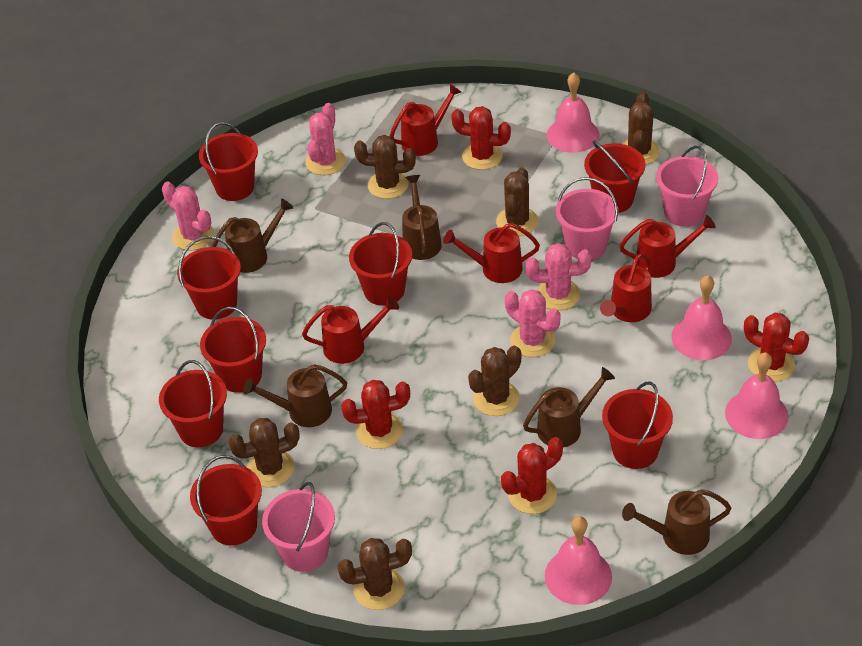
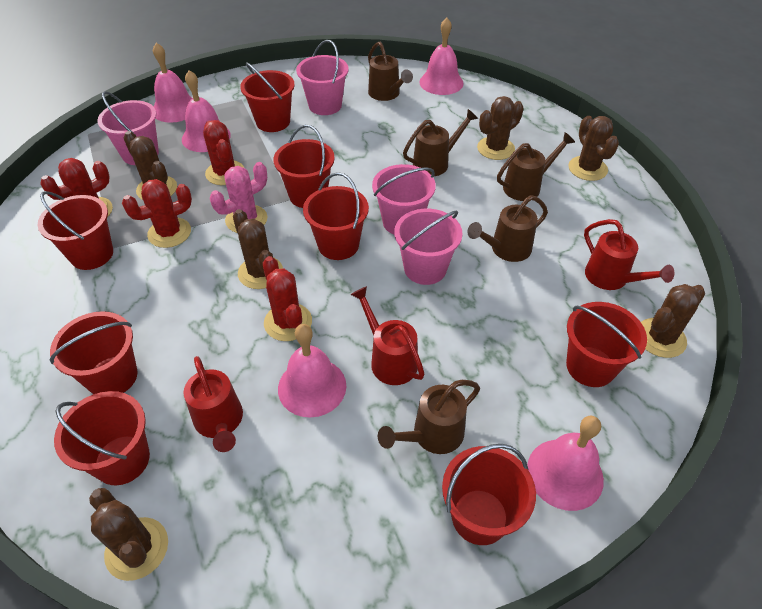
pink bell: 4 -> 5
pink bucket: 3 -> 4
pink cactus: 4 -> 1
red watering can: 5 -> 3

